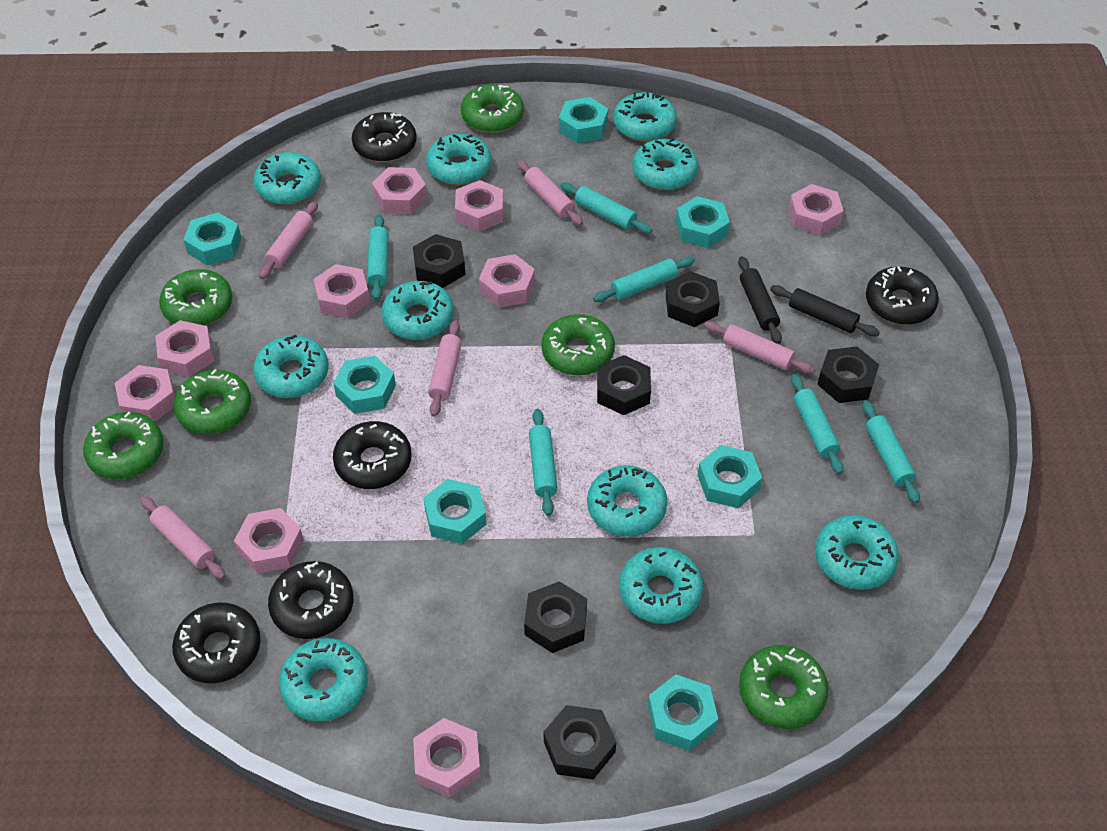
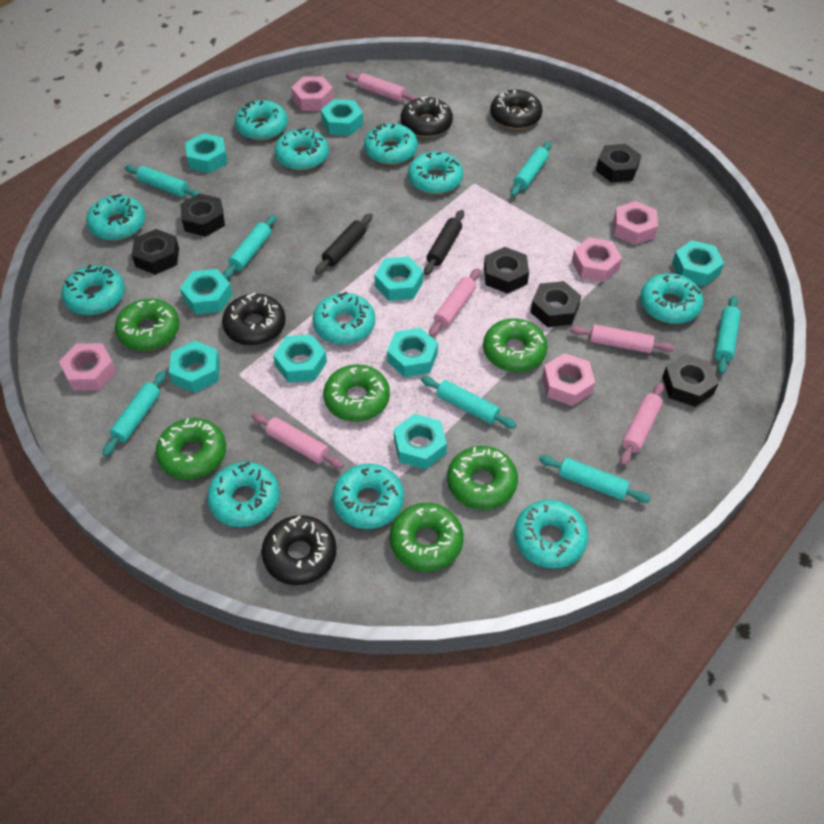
black donut: 5 -> 4
pink nut: 9 -> 5
turquoise donut: 10 -> 11
turquoise nut: 7 -> 9
turquoise rolling pin: 6 -> 7

